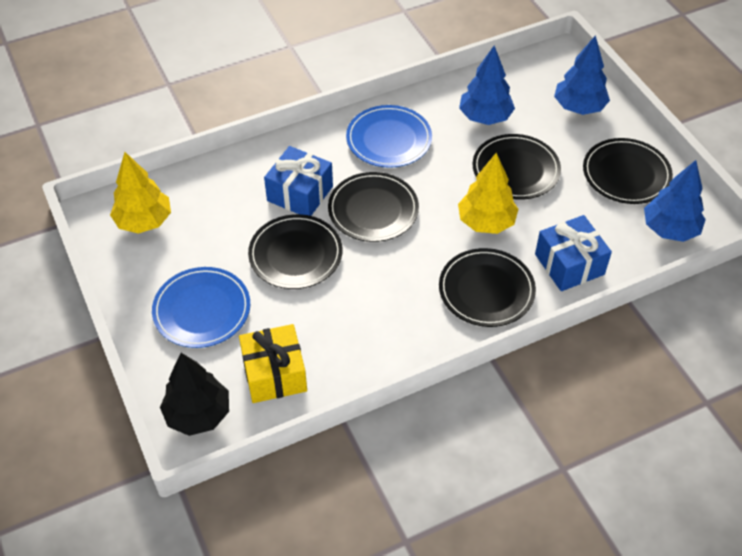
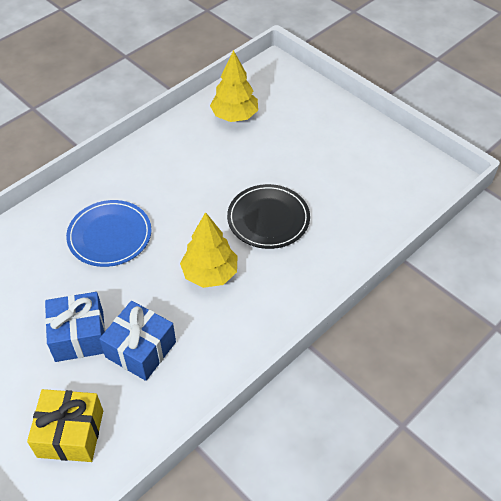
black plate: 5 -> 1
black tree: 1 -> 0
blue plate: 2 -> 1
blue tree: 3 -> 0

